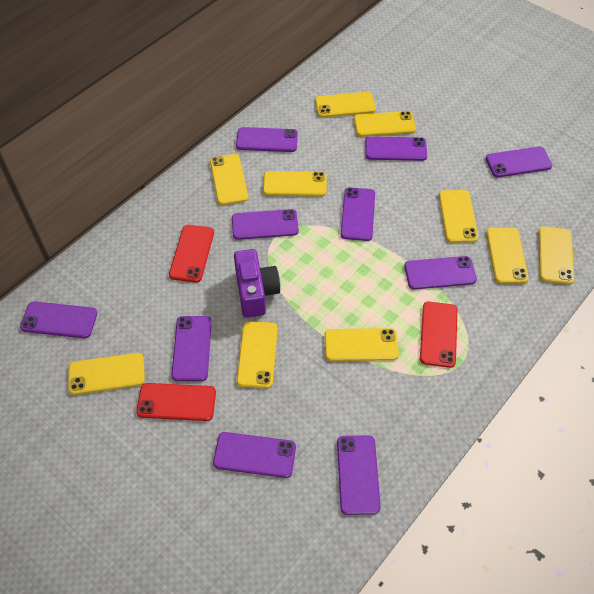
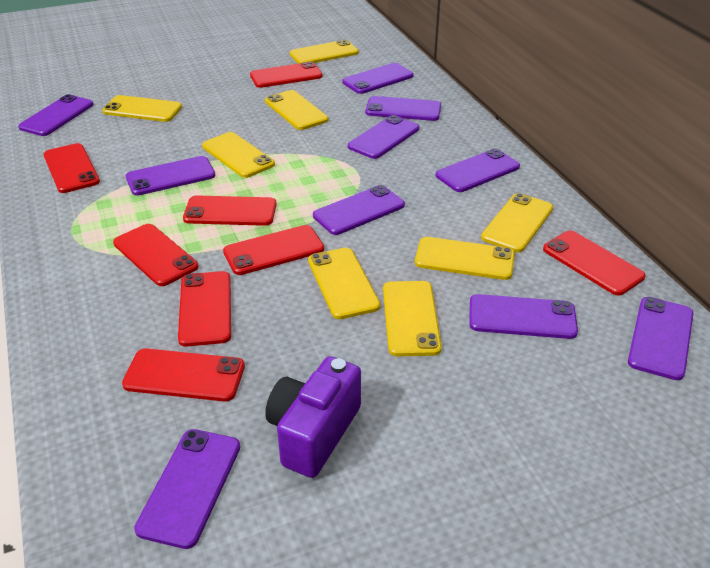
red phone: 3 -> 8
yellow phone: 10 -> 8

